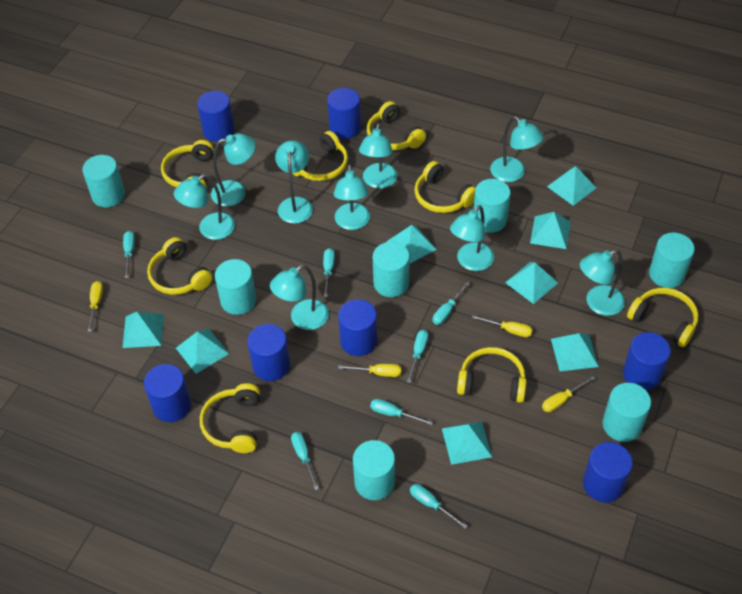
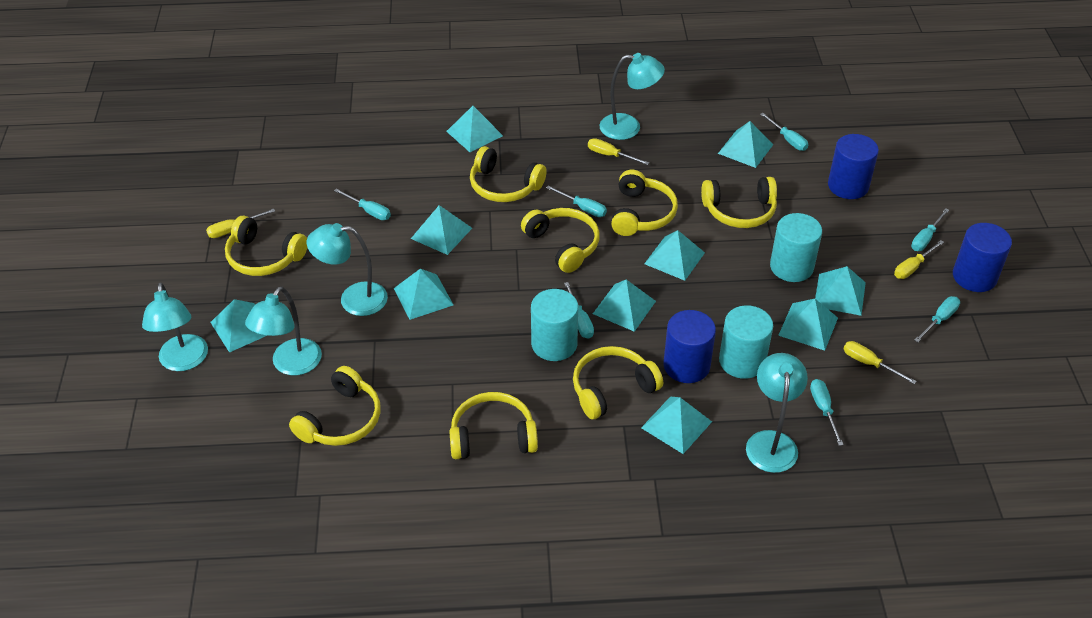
blue cylinder: 7 -> 3
turquoise cylinder: 7 -> 3
turquoise lamp: 9 -> 5
turquoise pyramid: 8 -> 10

